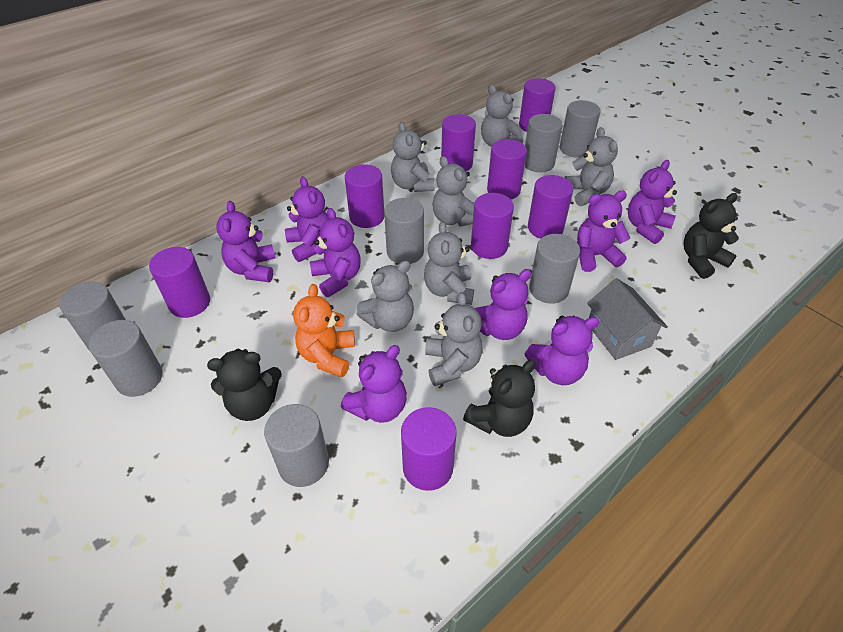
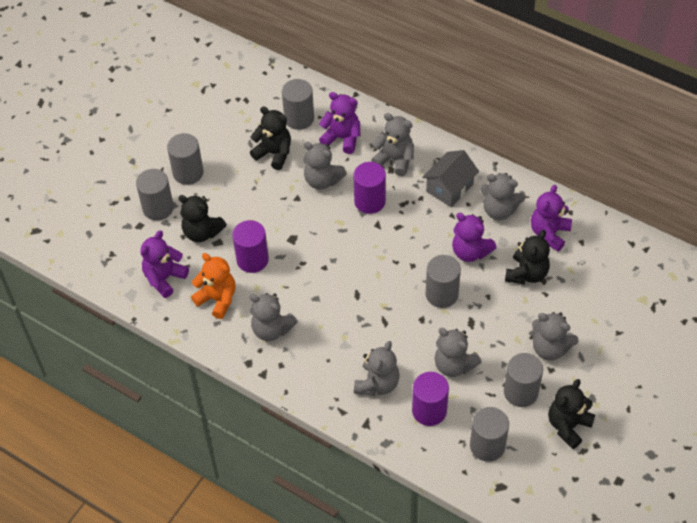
black teddy bear: 3 -> 4
grey cylinder: 7 -> 6
purple cylinder: 8 -> 3
purple teddy bear: 8 -> 4

